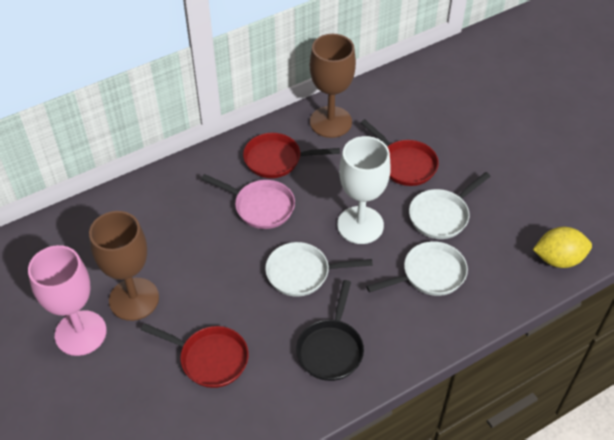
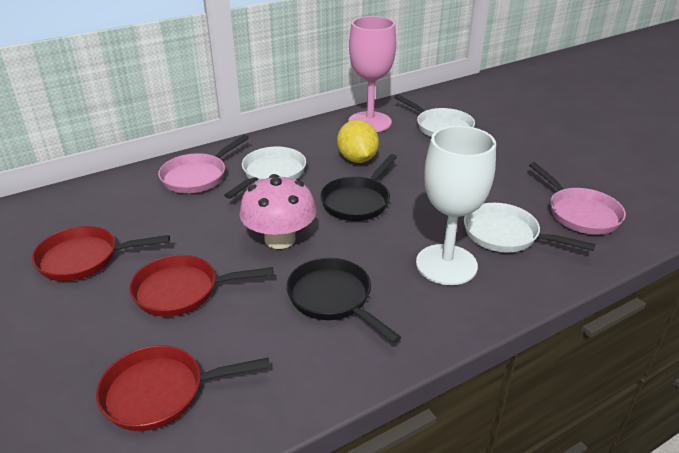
black pan: 1 -> 2
brown goblet: 2 -> 0
pink mushroom: 0 -> 1
pink pan: 1 -> 2

